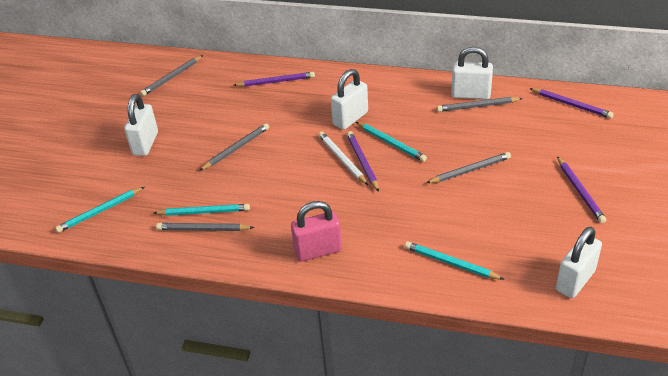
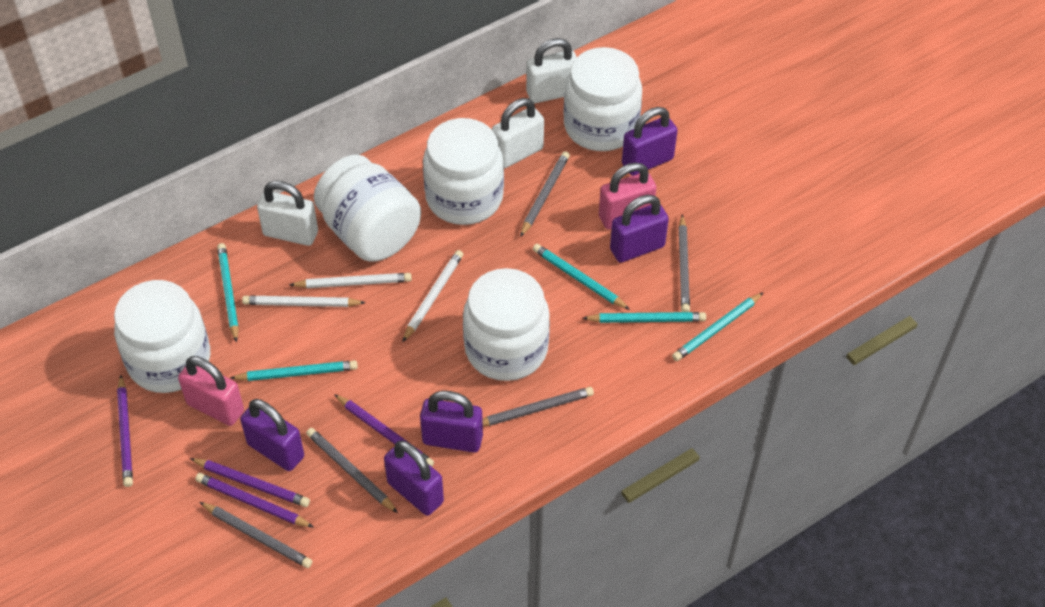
pink padlock: 1 -> 2
purple padlock: 0 -> 5
turquoise pencil: 4 -> 5
white jar: 0 -> 5
white padlock: 4 -> 3
white pencil: 1 -> 3

